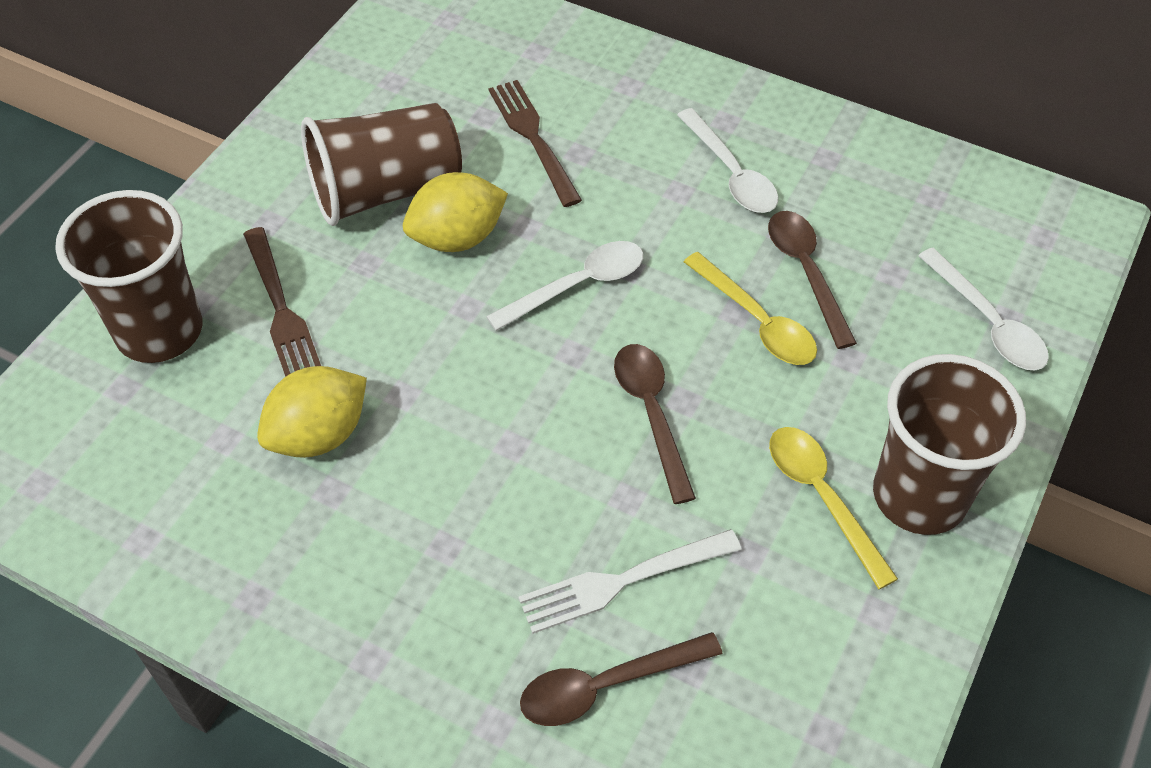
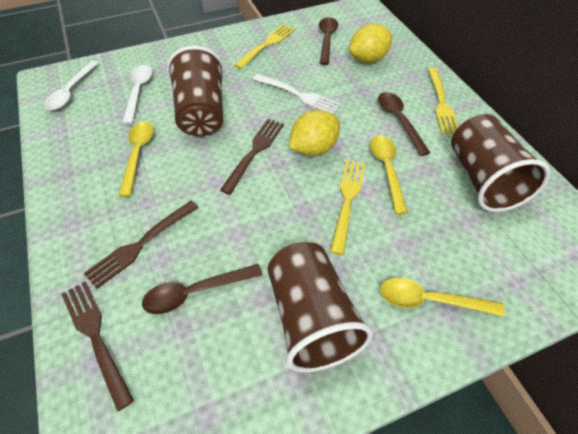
brown fork: 2 -> 3
white spoon: 3 -> 2
yellow fork: 0 -> 3
yellow spoon: 2 -> 3

